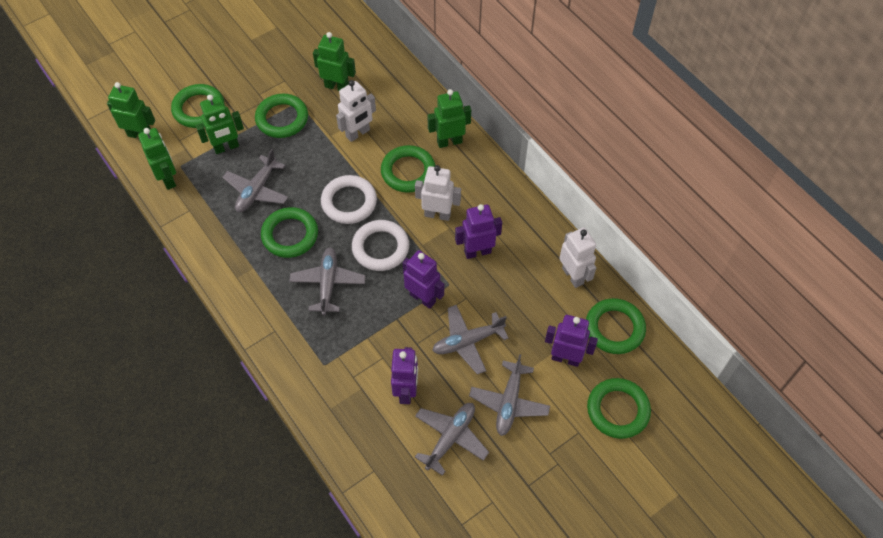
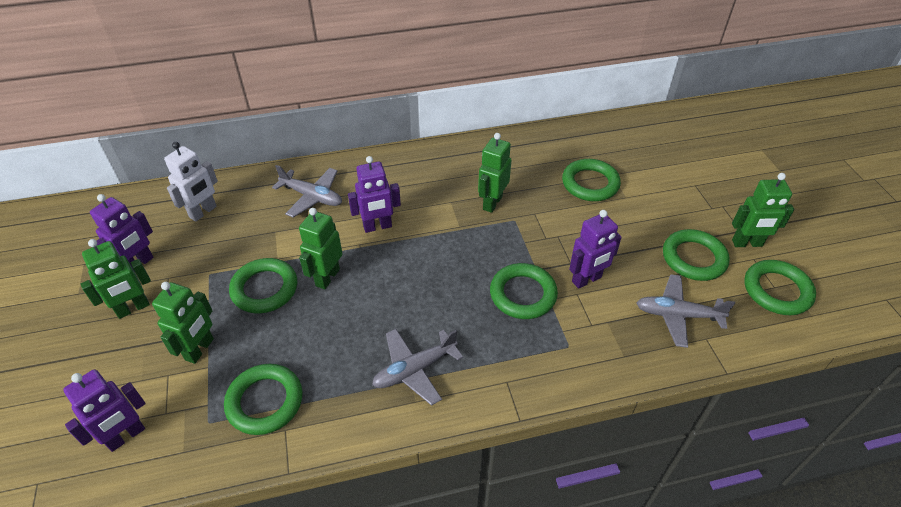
grey plane: 5 -> 3
white ring: 2 -> 0
white robot: 3 -> 1

